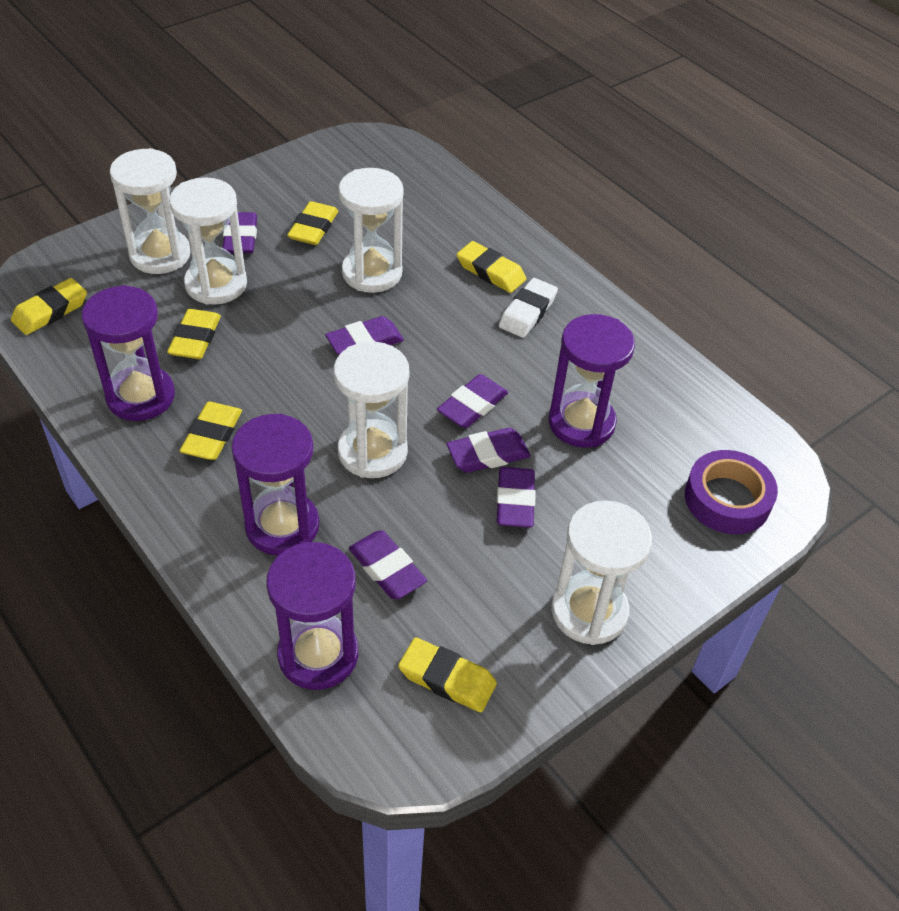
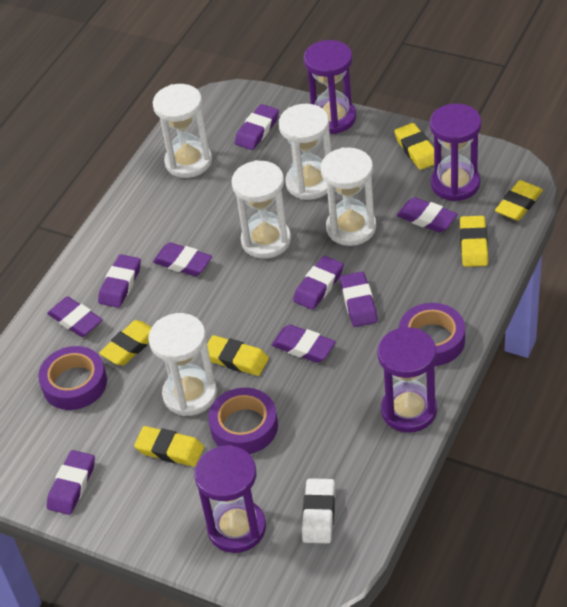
purple eraser: 6 -> 9
purple tape: 1 -> 3

